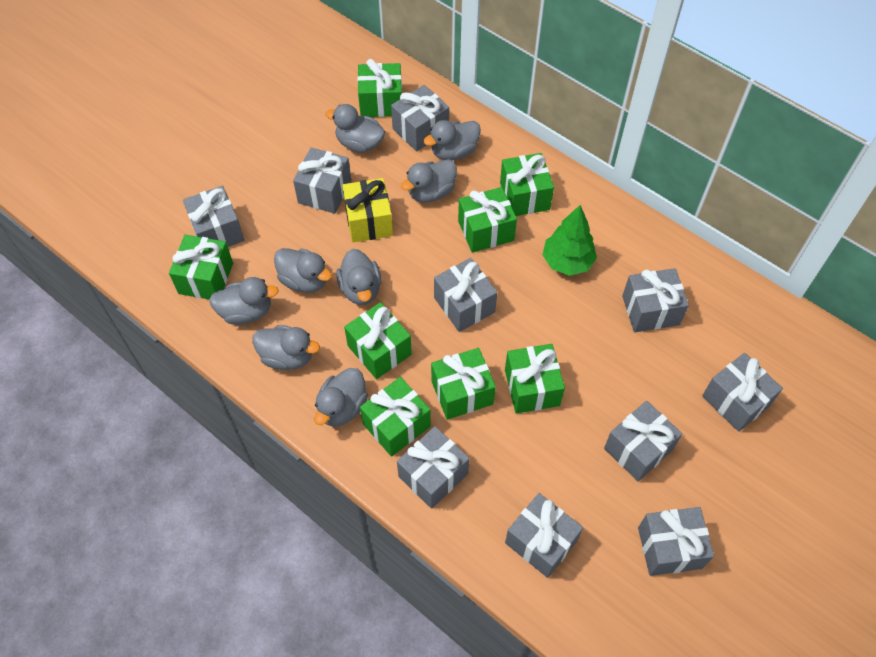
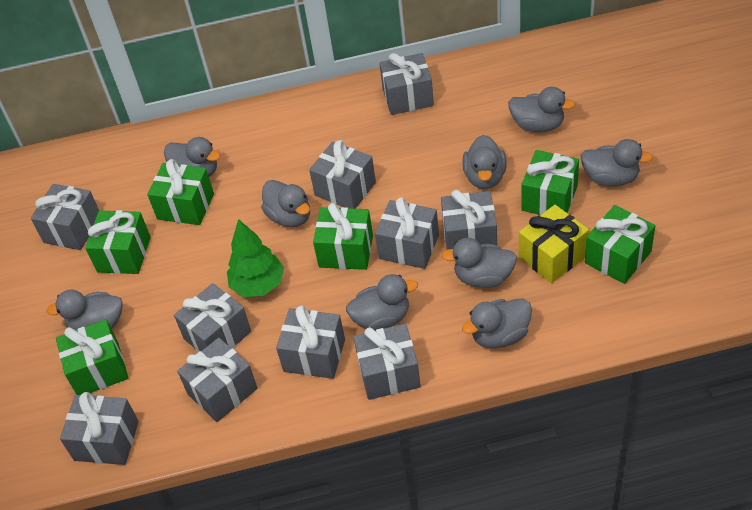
green gift: 8 -> 6
grey duck: 8 -> 9

